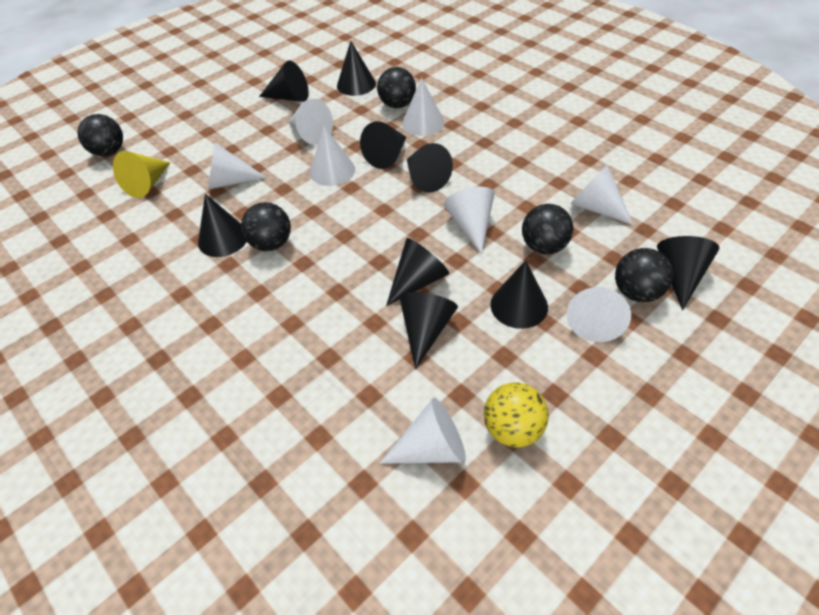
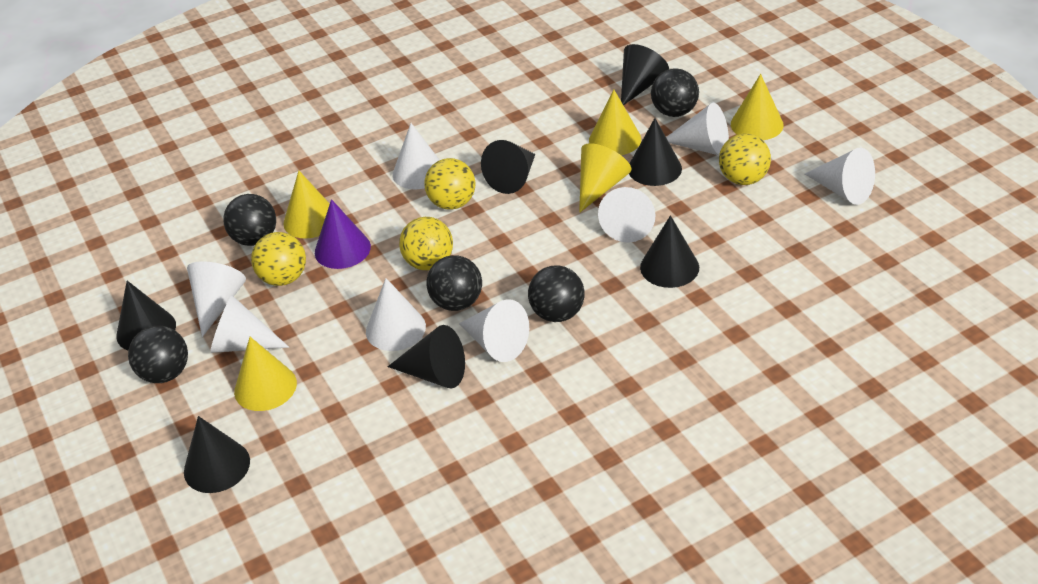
black cone: 9 -> 7
purple cone: 0 -> 1
yellow ball: 1 -> 4
yellow cone: 1 -> 5

